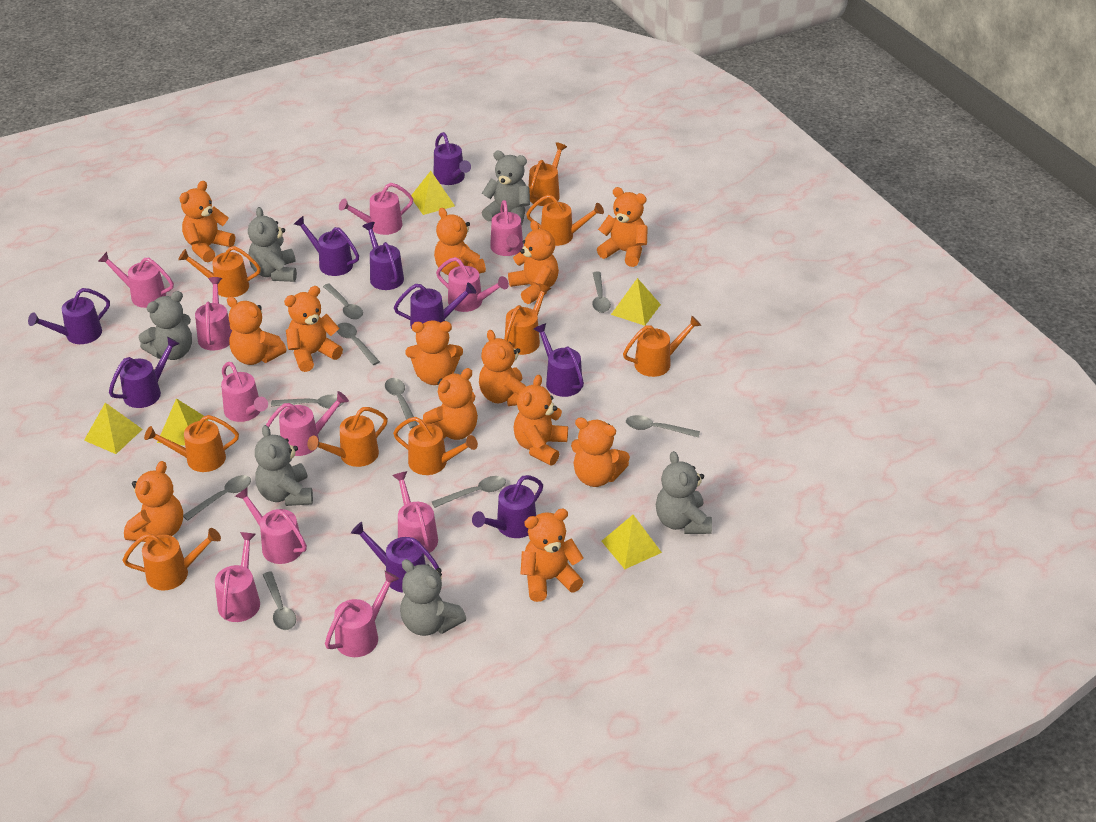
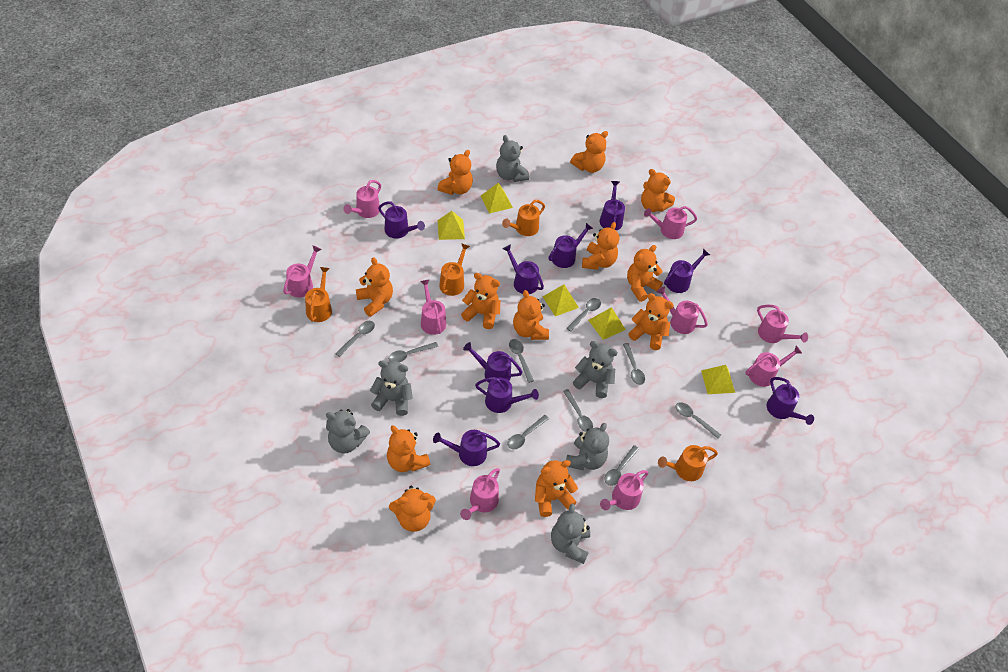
orange teddy bear: 13 -> 12
orange watering can: 9 -> 4
pink watering can: 11 -> 9

